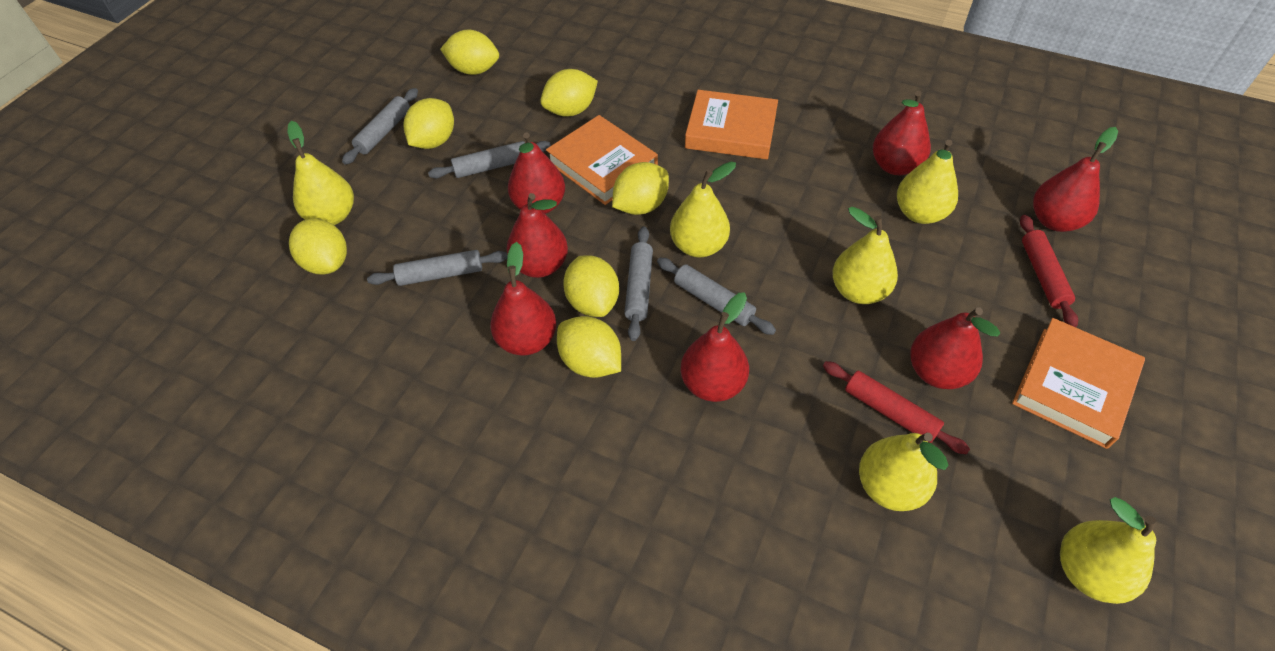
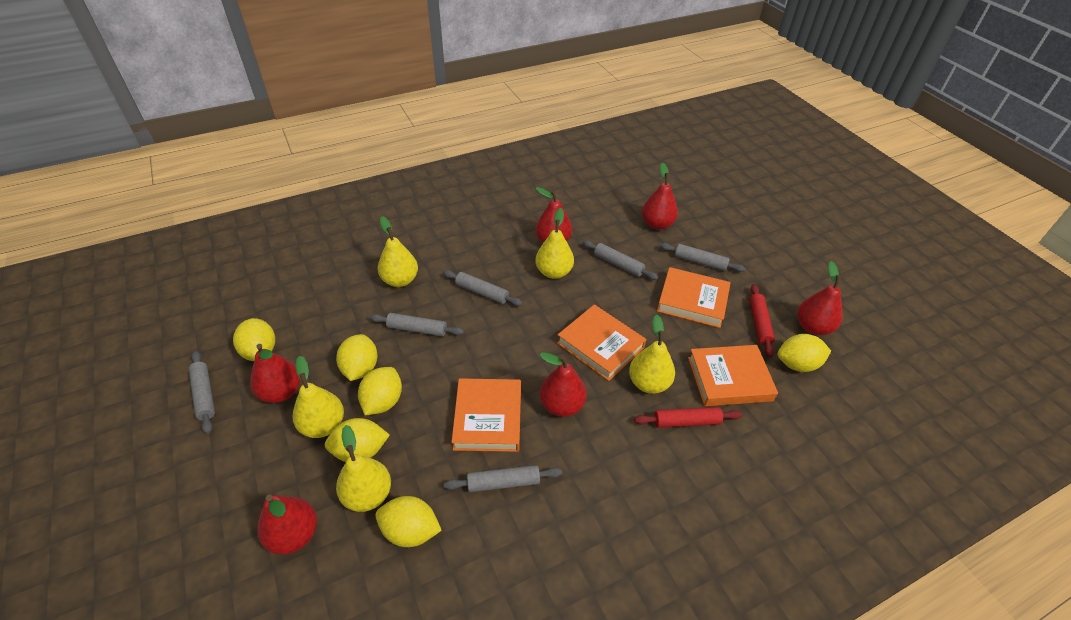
grey rolling pin: 5 -> 6
orange book: 3 -> 4
red pear: 7 -> 6
yellow lemon: 7 -> 6
yellow pear: 6 -> 5

